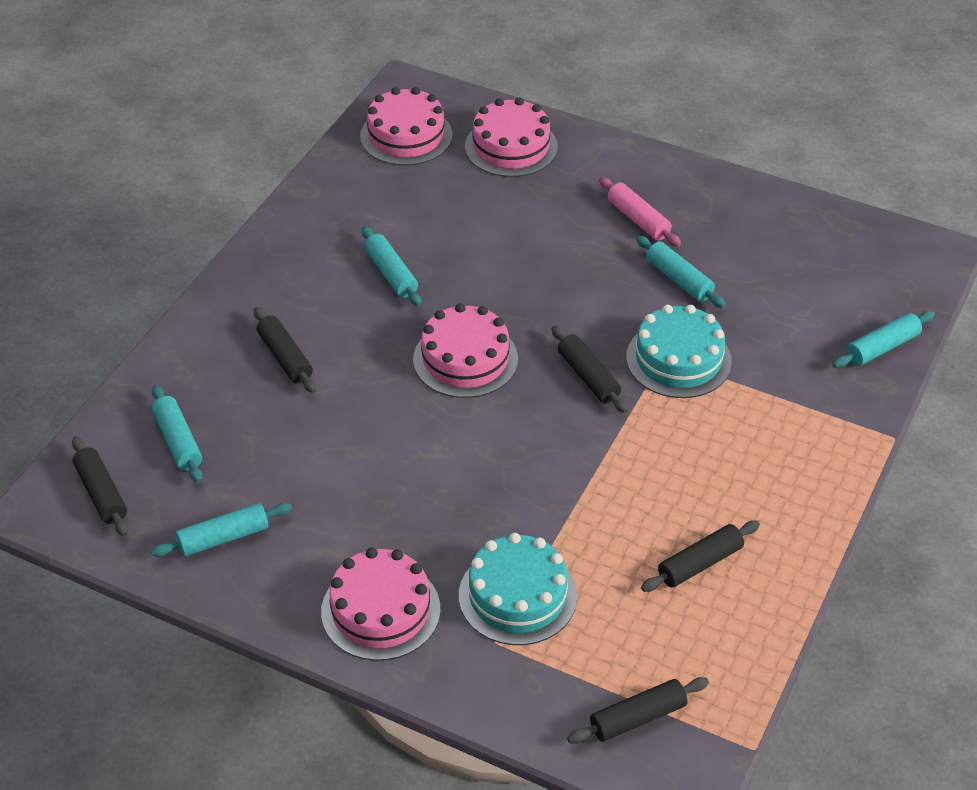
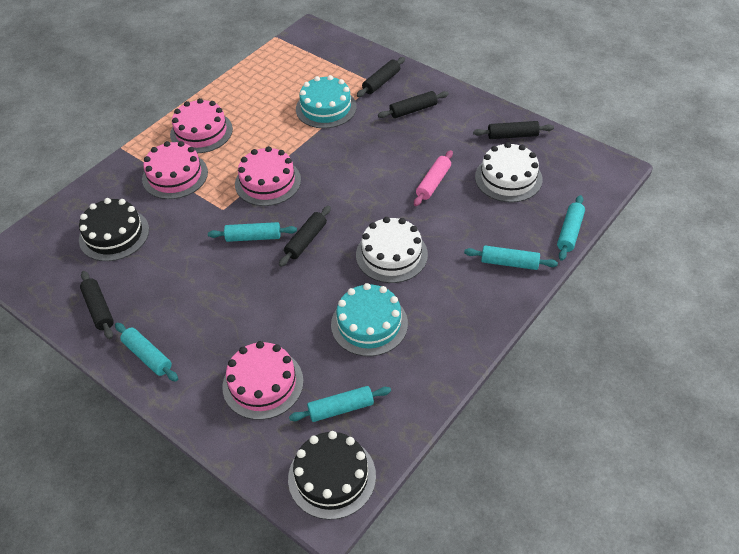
black cake: 0 -> 2
white cake: 0 -> 2

